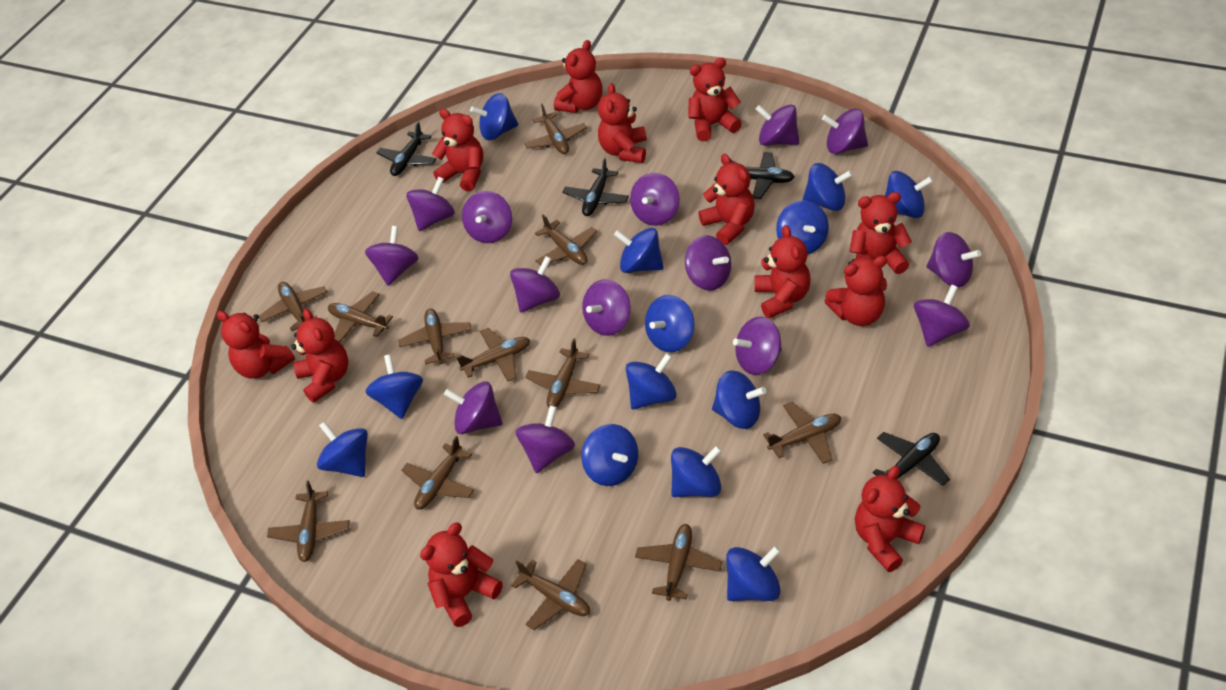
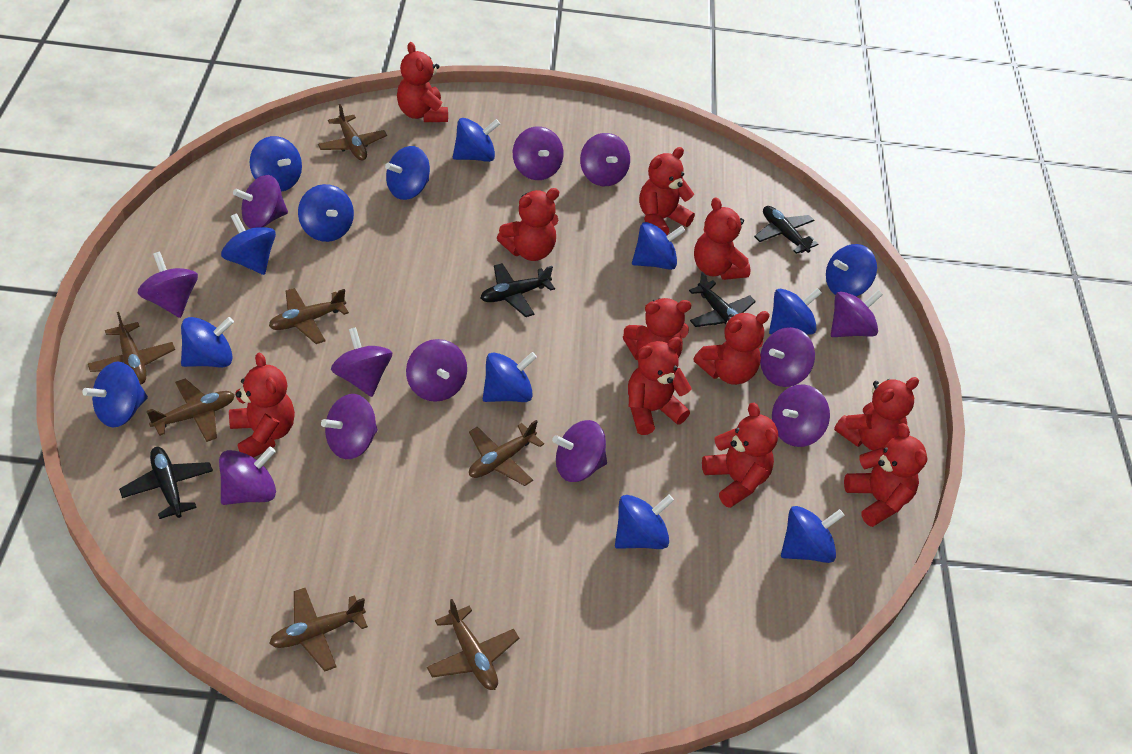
brown plane: 12 -> 7
purple spinning top: 14 -> 12
red teddy bear: 12 -> 11

